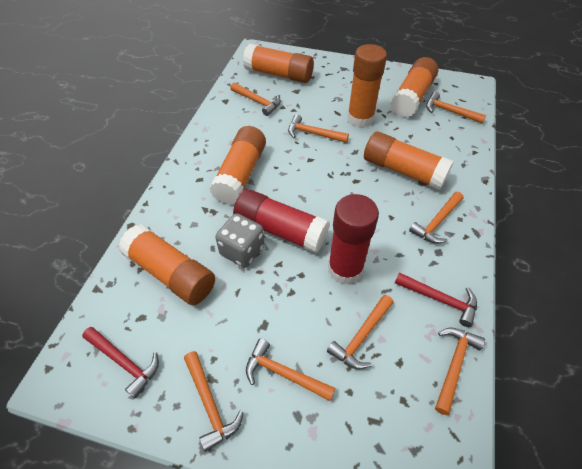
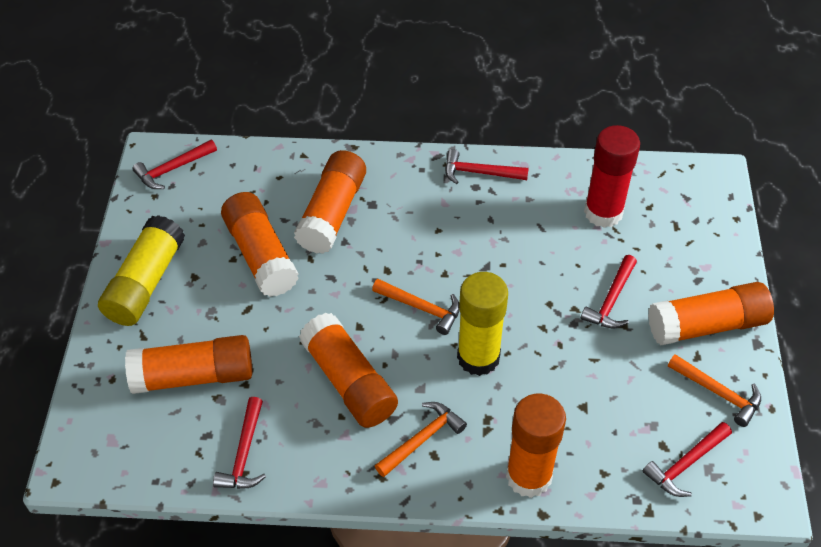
grey dice: 1 -> 0
orange hammer: 8 -> 3
red glue stick: 2 -> 1
red hammer: 2 -> 5
yellow glue stick: 0 -> 2

